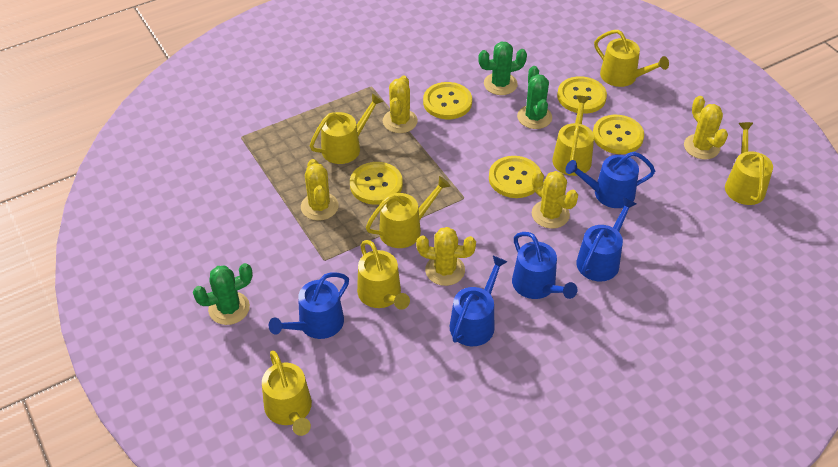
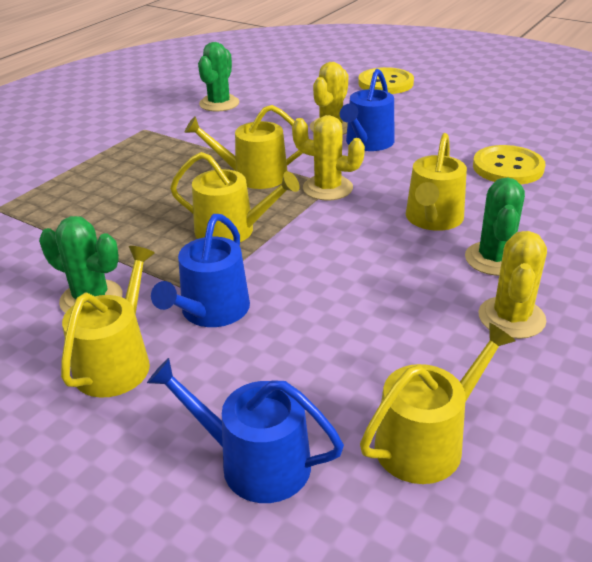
blue watering can: 5 -> 3
yellow button: 5 -> 2
yellow cactus: 5 -> 3
yellow watering can: 7 -> 5

